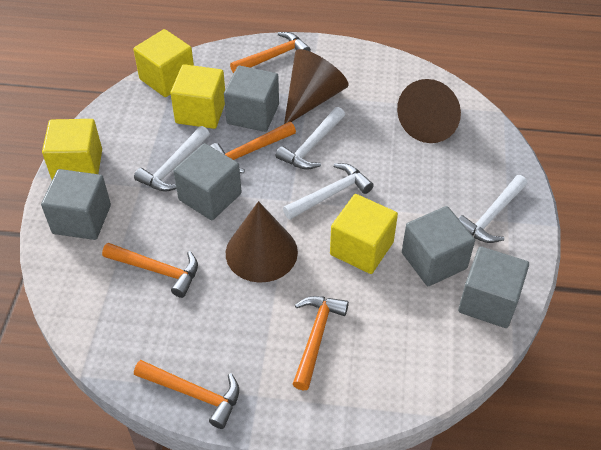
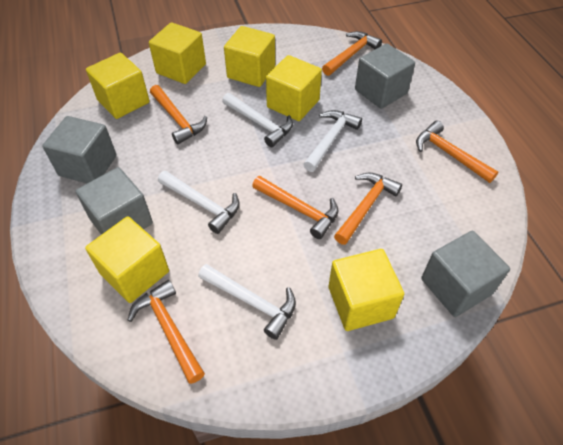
brown cone: 3 -> 0
grey cube: 5 -> 4
orange hammer: 5 -> 6
yellow cube: 4 -> 6

